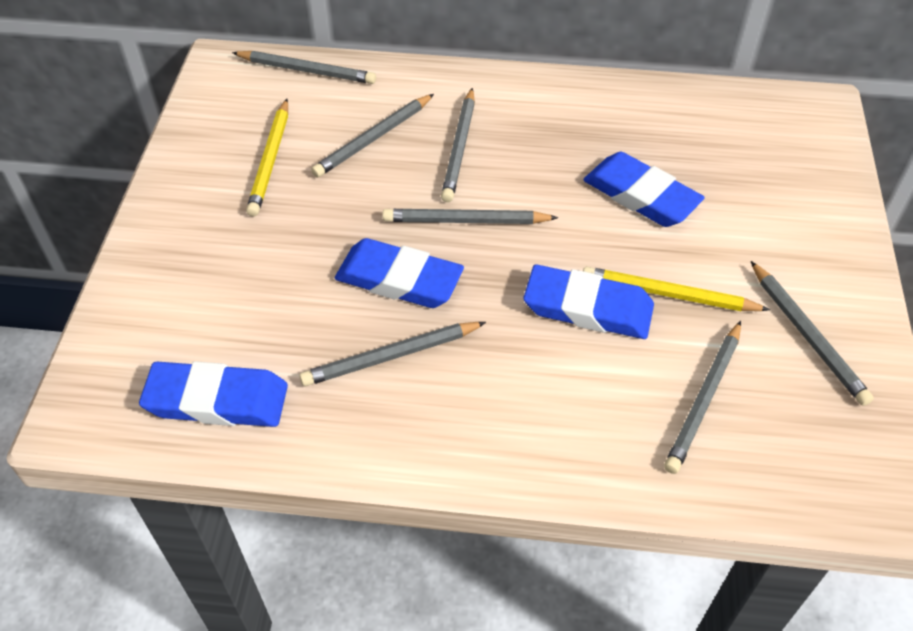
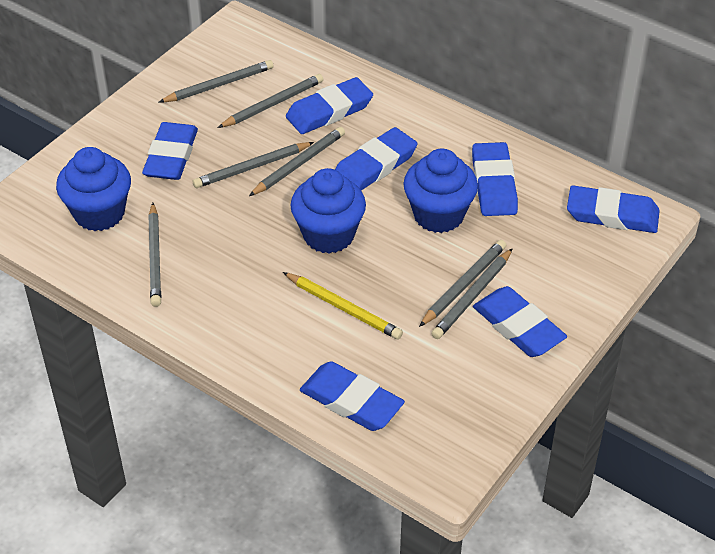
blue cupcake: 0 -> 3
blue eraser: 4 -> 7
yellow pencil: 2 -> 1

